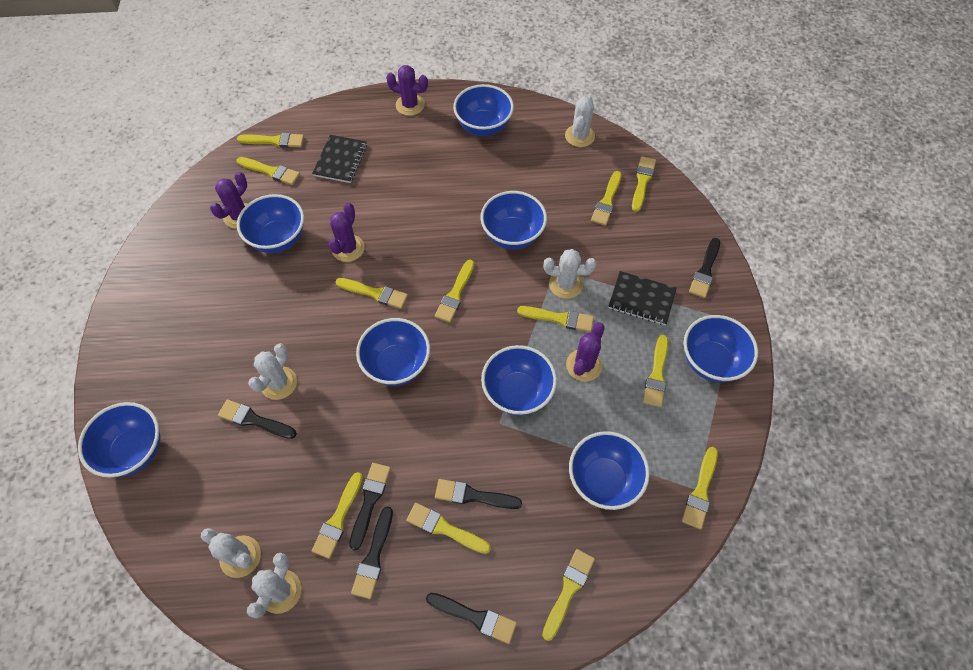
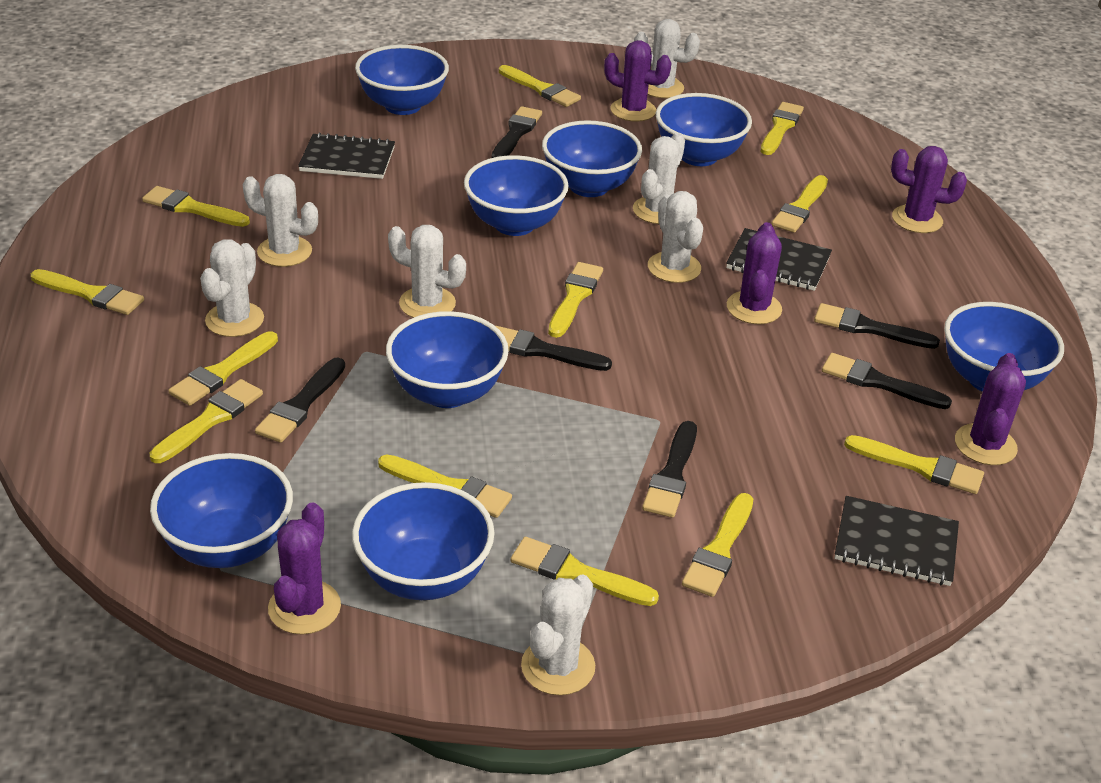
black notebook: 2 -> 3
purple cactus: 4 -> 5
white cactus: 5 -> 7

